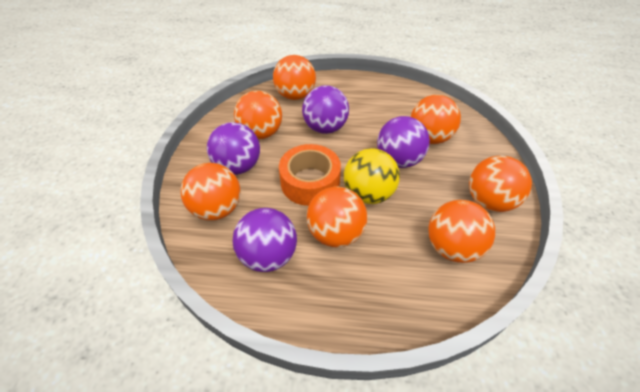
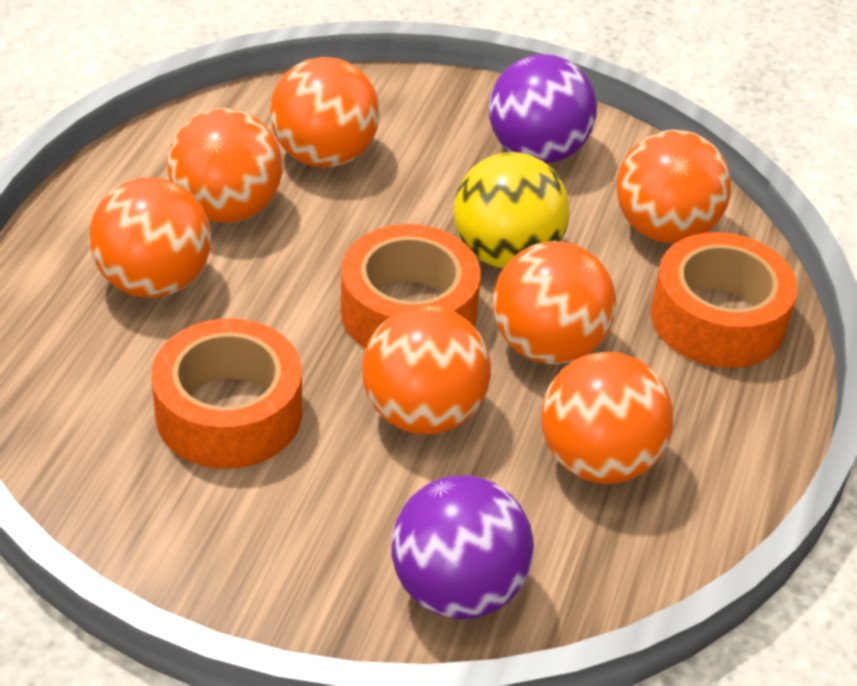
orange tape: 1 -> 3
purple ball: 4 -> 2

